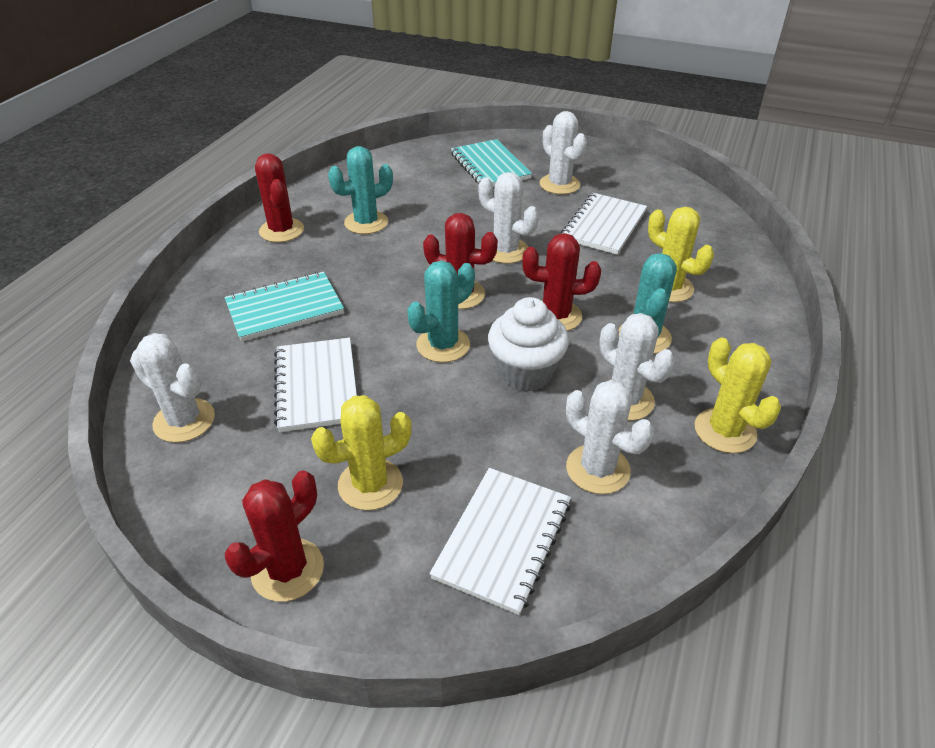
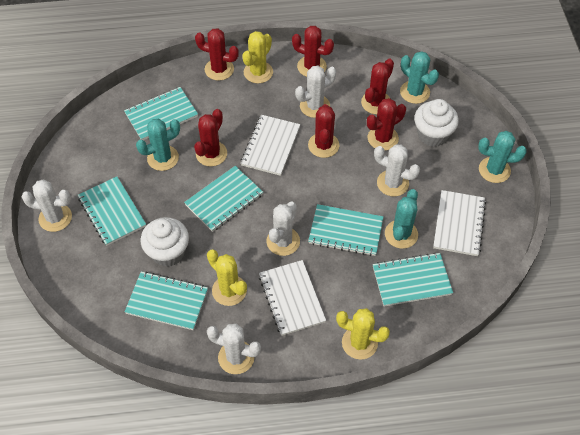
red cactus: 4 -> 6
turquoise cactus: 3 -> 4
turquoise notebook: 2 -> 6
white cupcake: 1 -> 2

